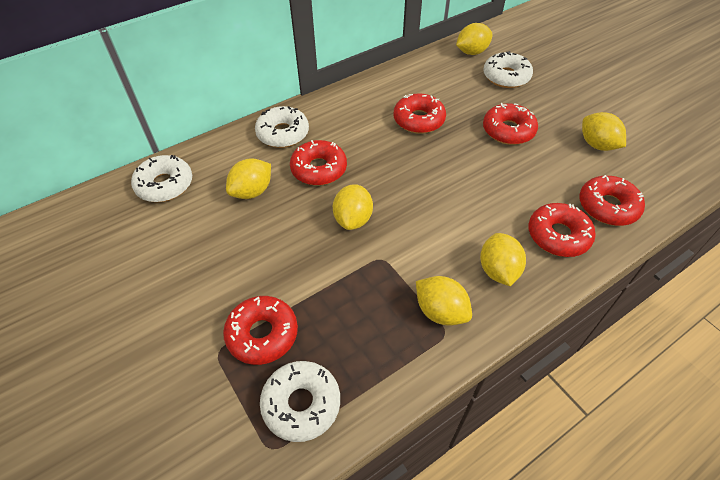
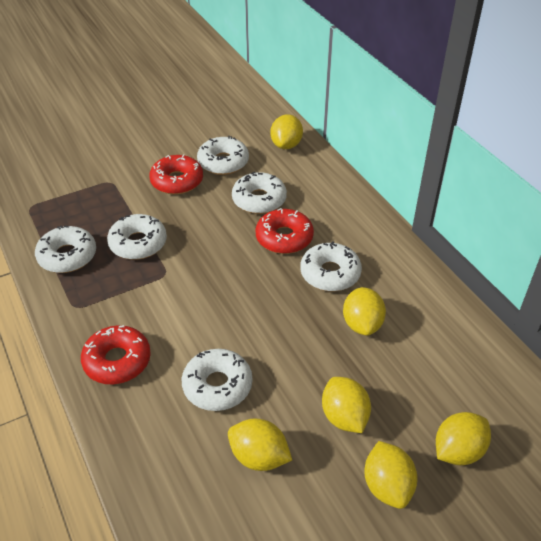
red donut: 6 -> 3
white donut: 4 -> 6

